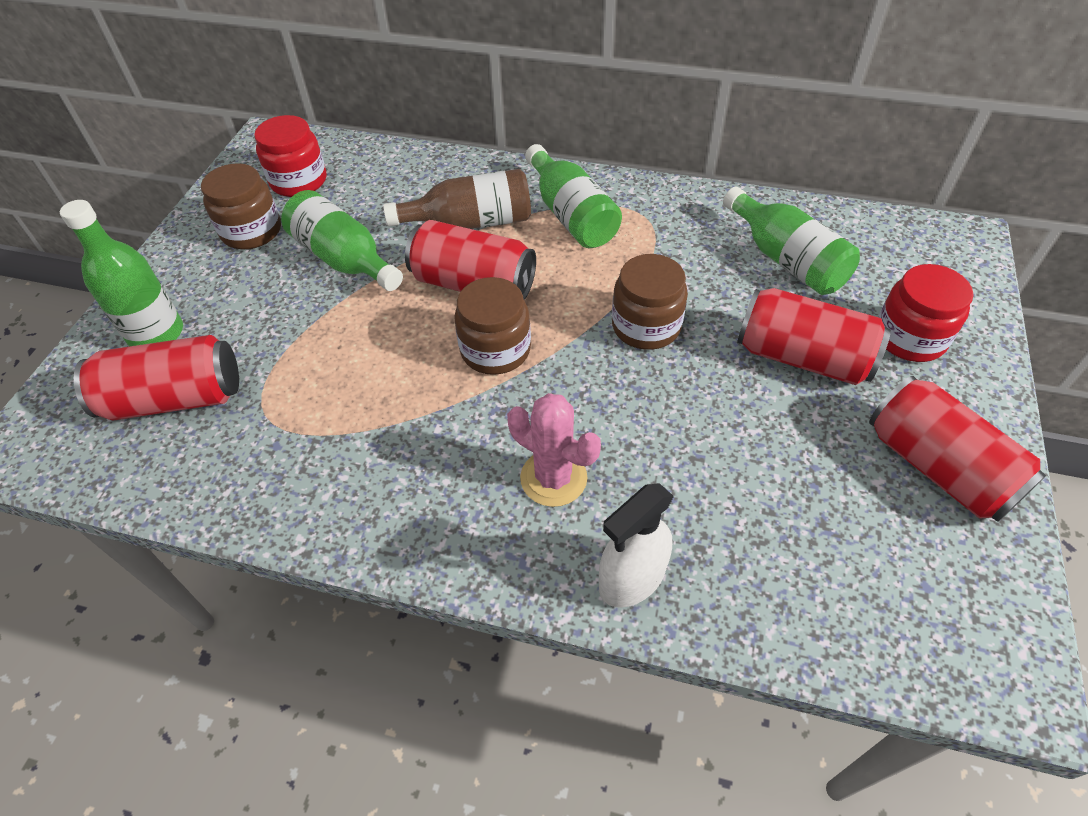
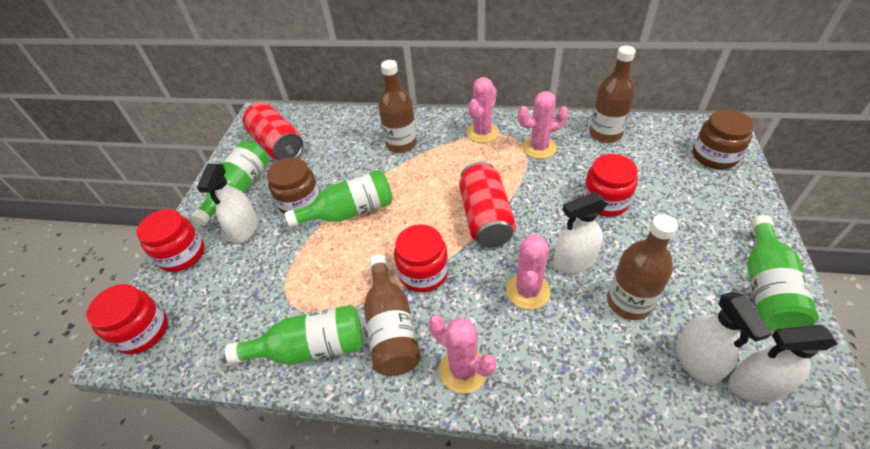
brown bottle: 1 -> 4
brown jar: 3 -> 2
pink cactus: 1 -> 4
red can: 4 -> 2
red jar: 2 -> 4
white spray bottle: 1 -> 4

